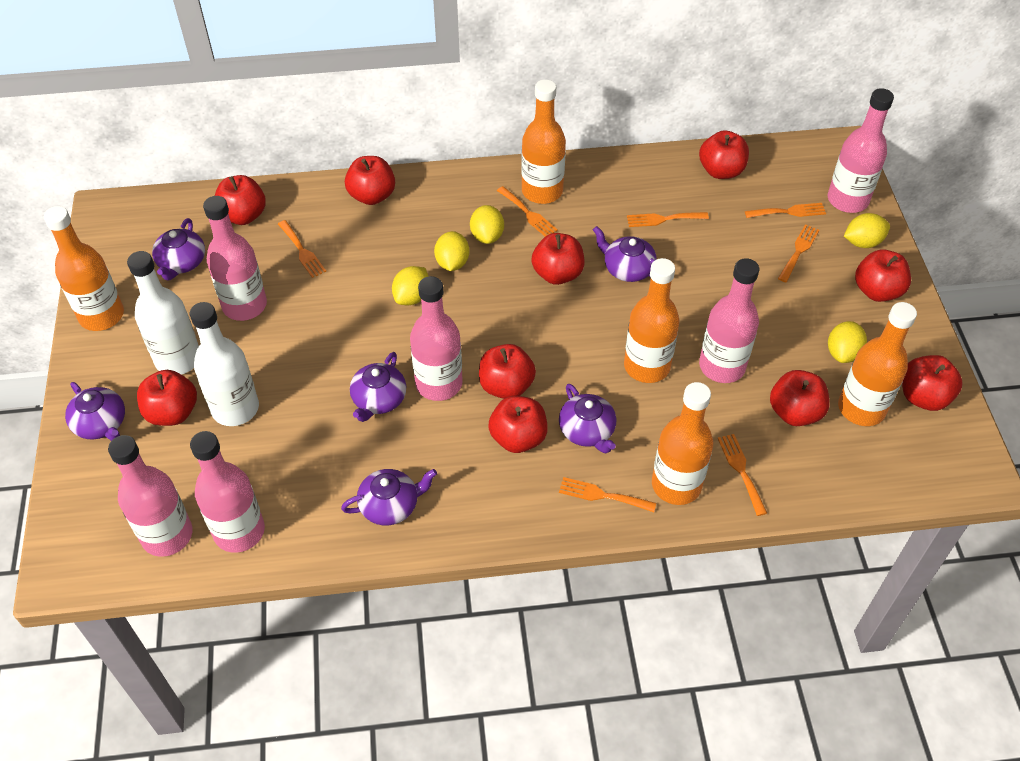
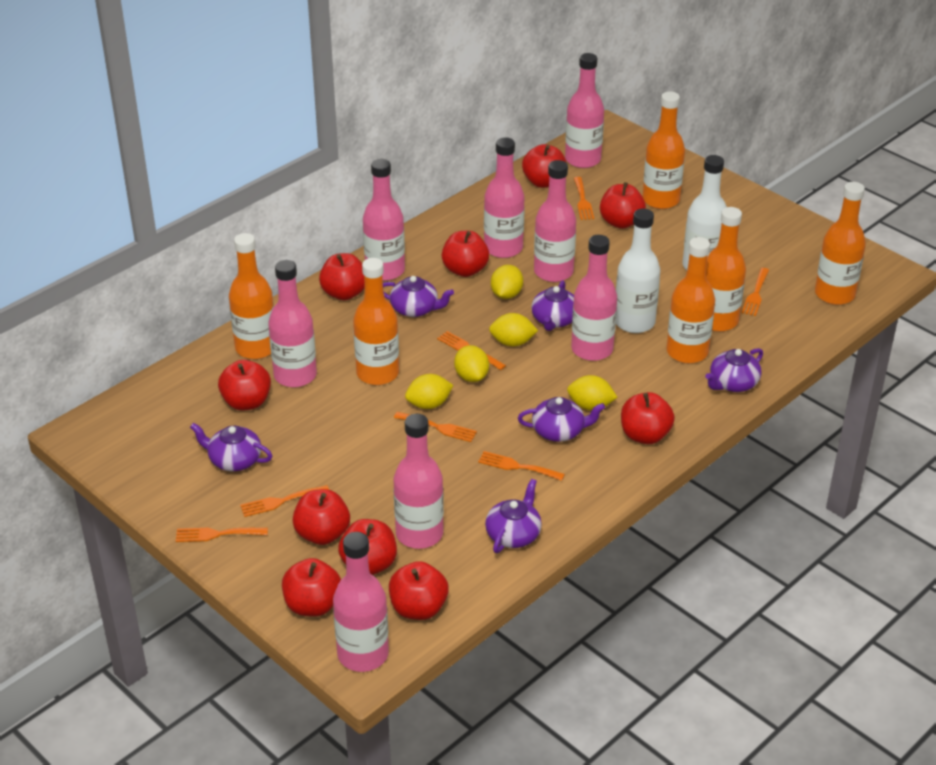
orange bottle: 5 -> 6
pink bottle: 6 -> 8

